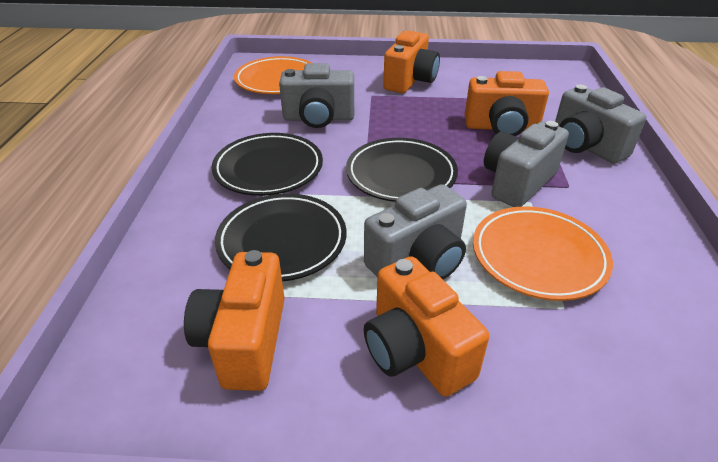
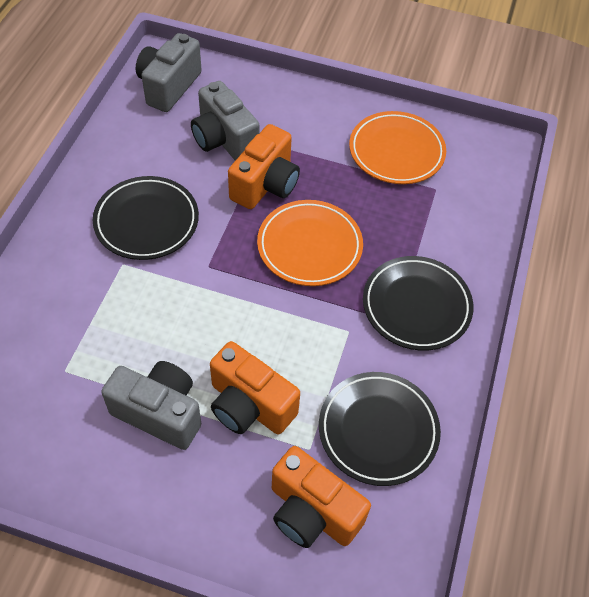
grey camera: 4 -> 3
orange camera: 4 -> 3

